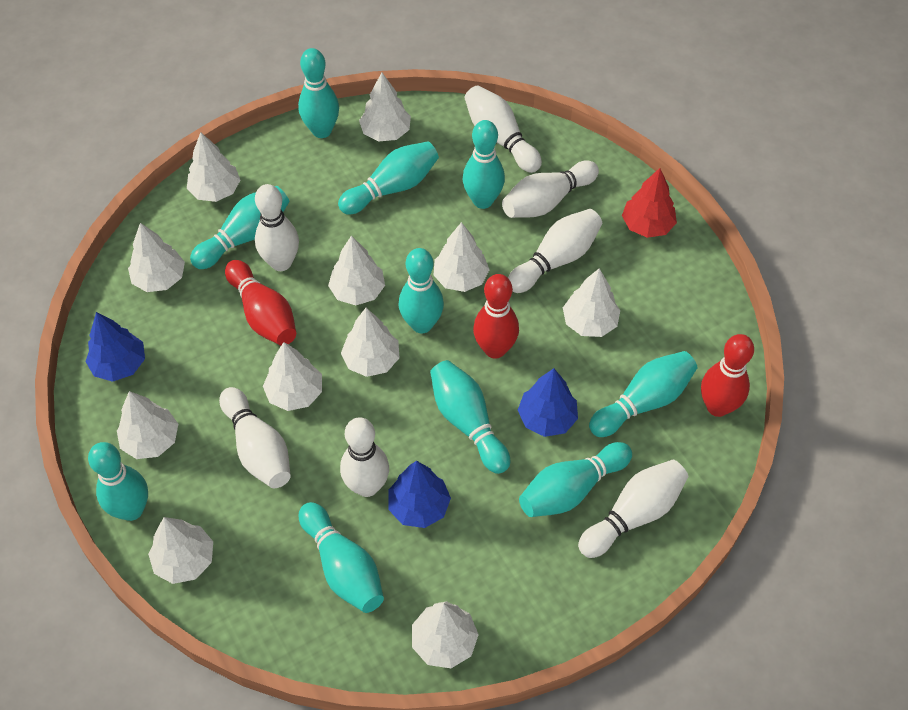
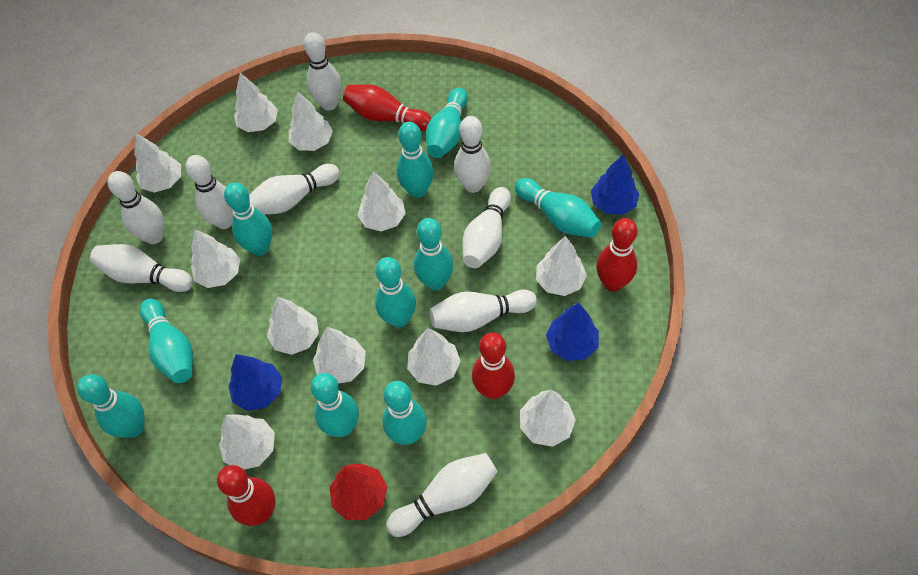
red bowling pin: 3 -> 4
white bowling pin: 7 -> 9

